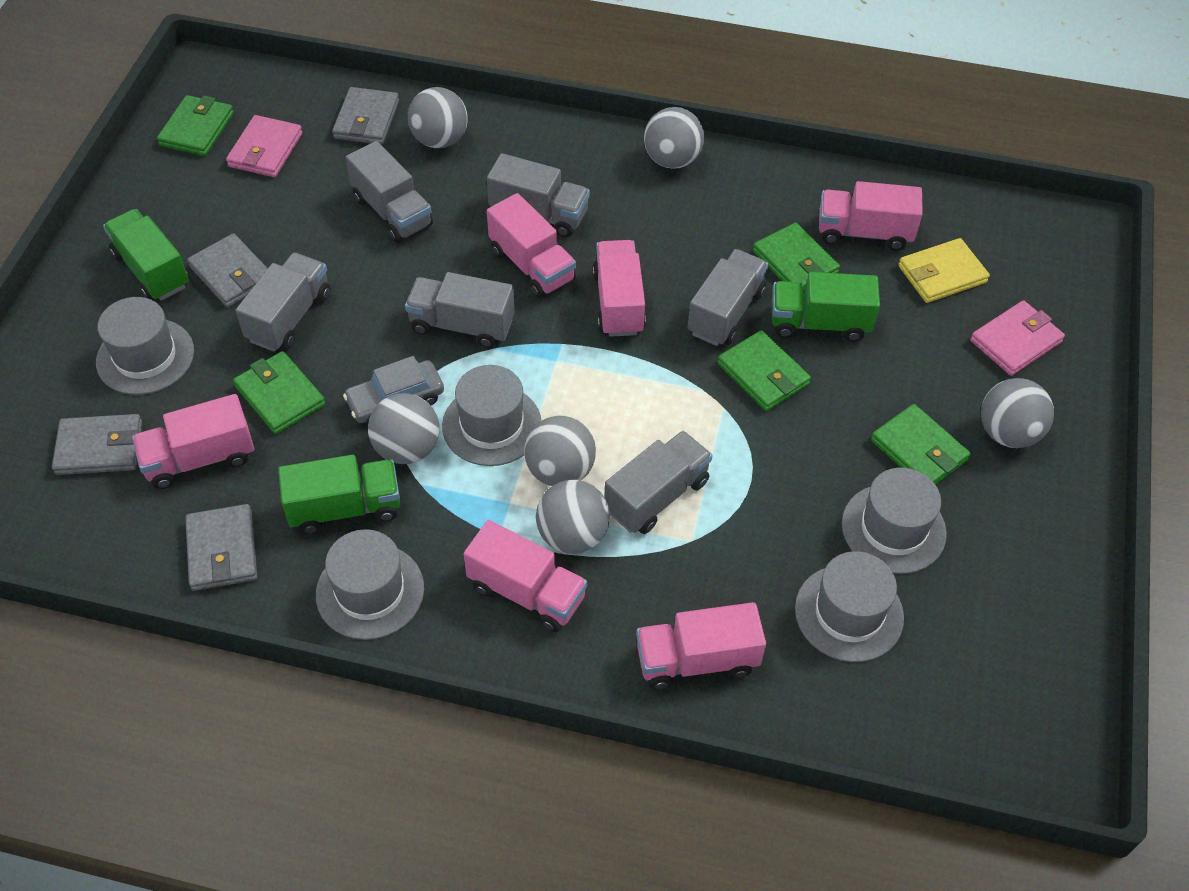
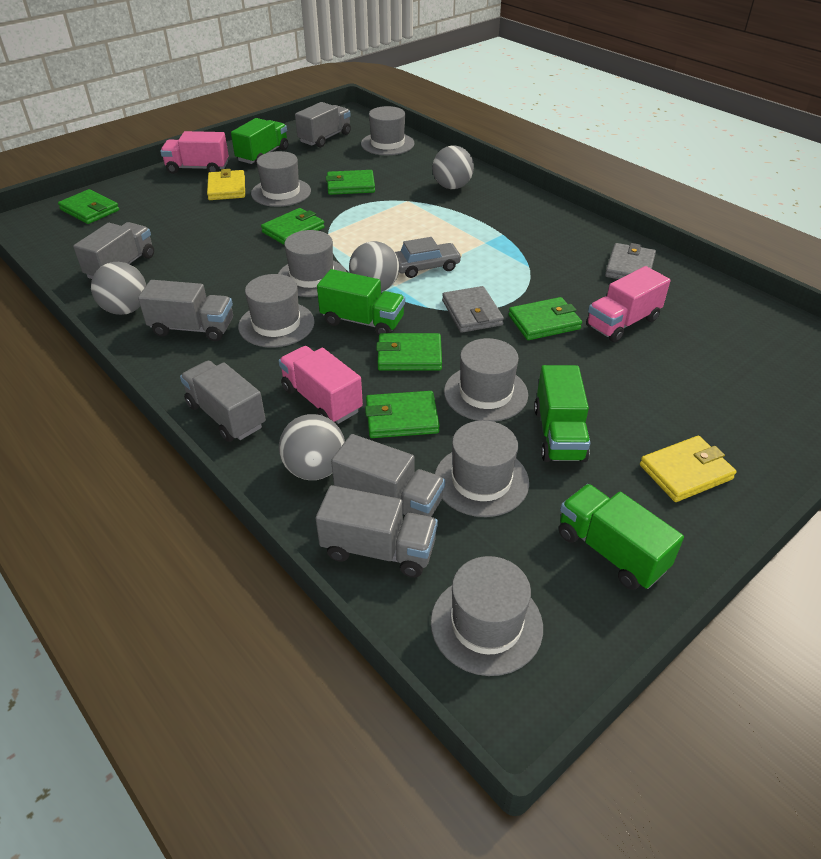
green truck: 3 -> 4
green wallet: 5 -> 6
grey ball: 6 -> 4
grey hat: 5 -> 7
grey wallet: 4 -> 2
pink truck: 6 -> 3
pink wallet: 2 -> 0
yellow wallet: 1 -> 2

